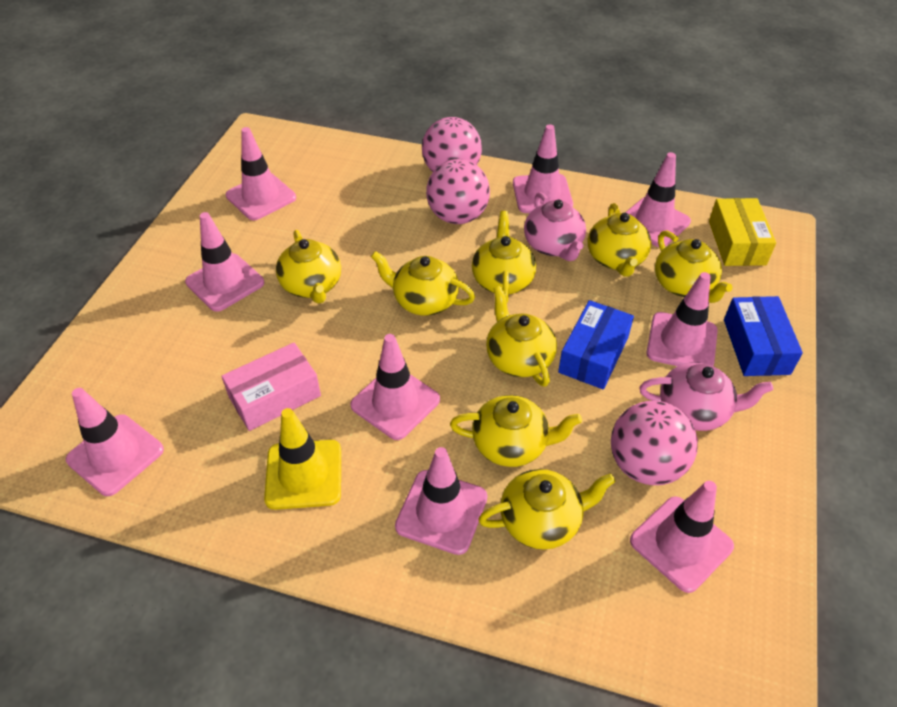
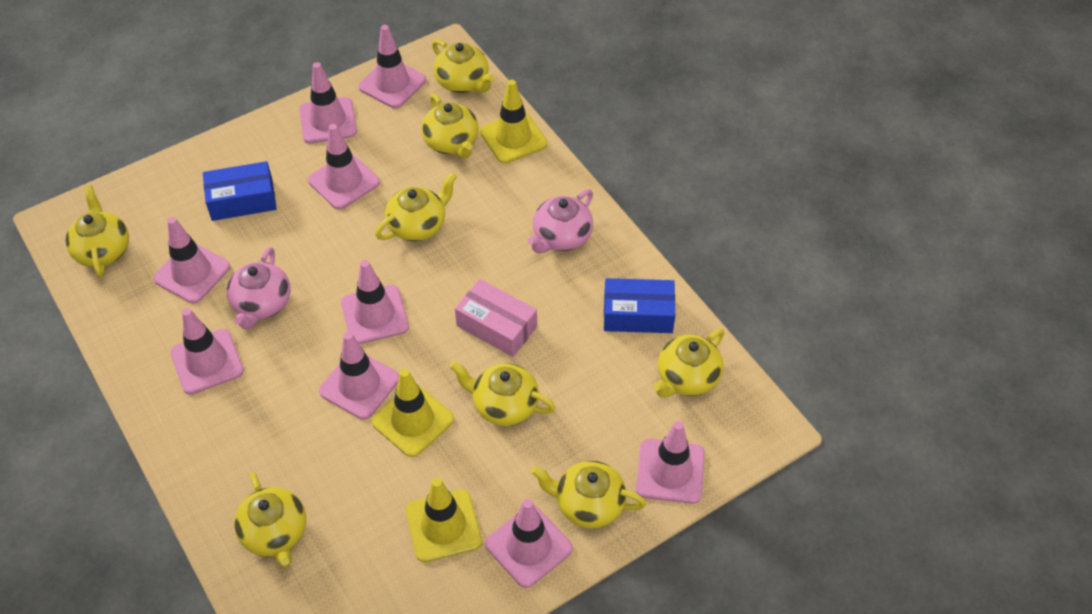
pink ball: 3 -> 0
yellow box: 1 -> 0
yellow traffic cone: 1 -> 3

